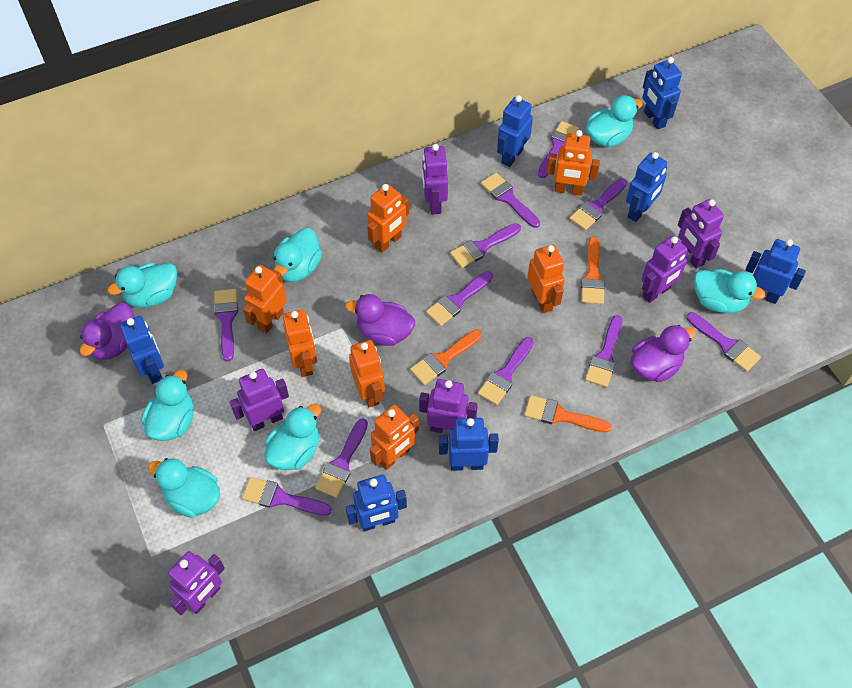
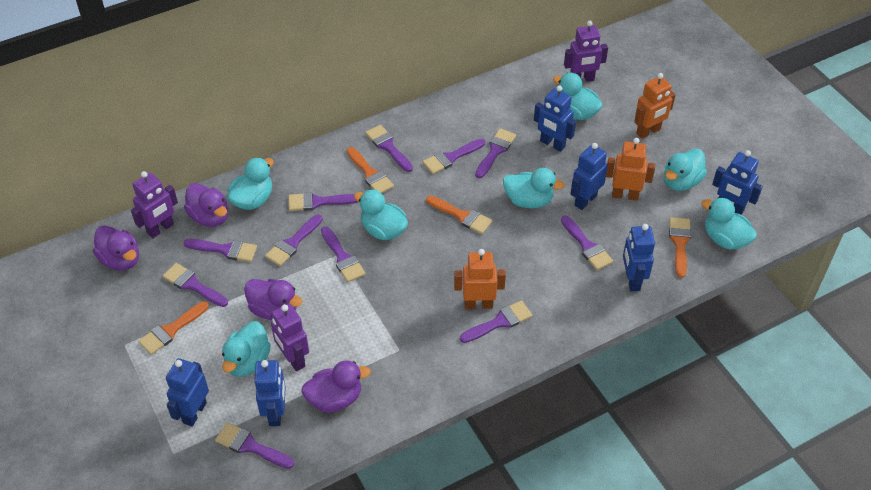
blue robot: 7 -> 6
orange brush: 3 -> 4
orange robot: 7 -> 3
purple duck: 3 -> 4
purple robot: 6 -> 3

